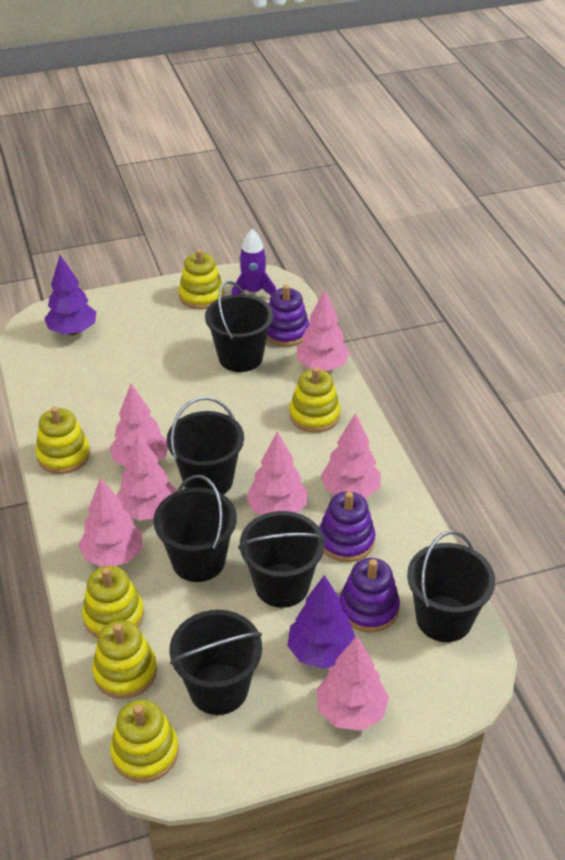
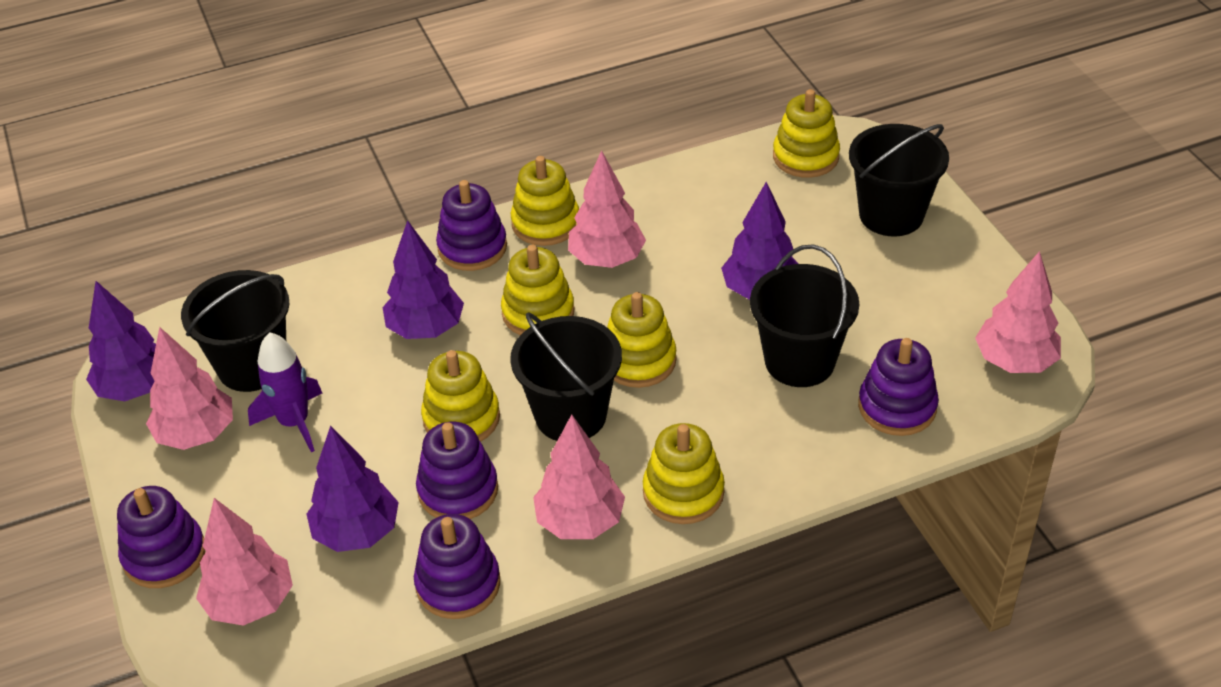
black bucket: 6 -> 4
pink tree: 7 -> 5
purple stacking toy: 3 -> 5
purple tree: 2 -> 4

